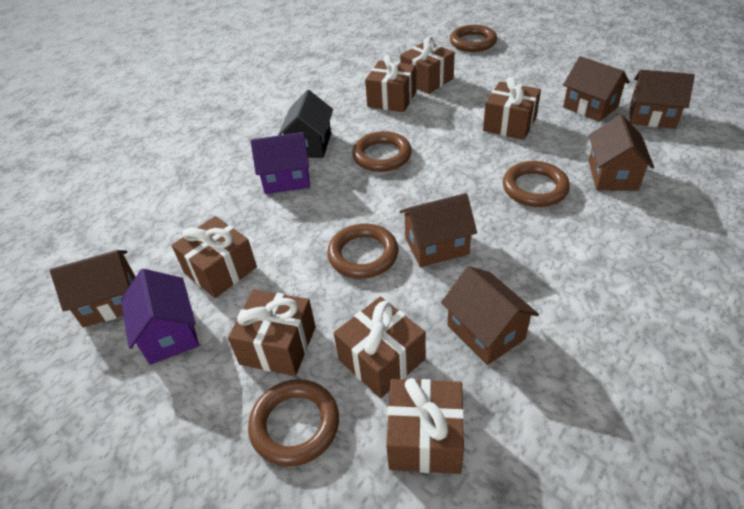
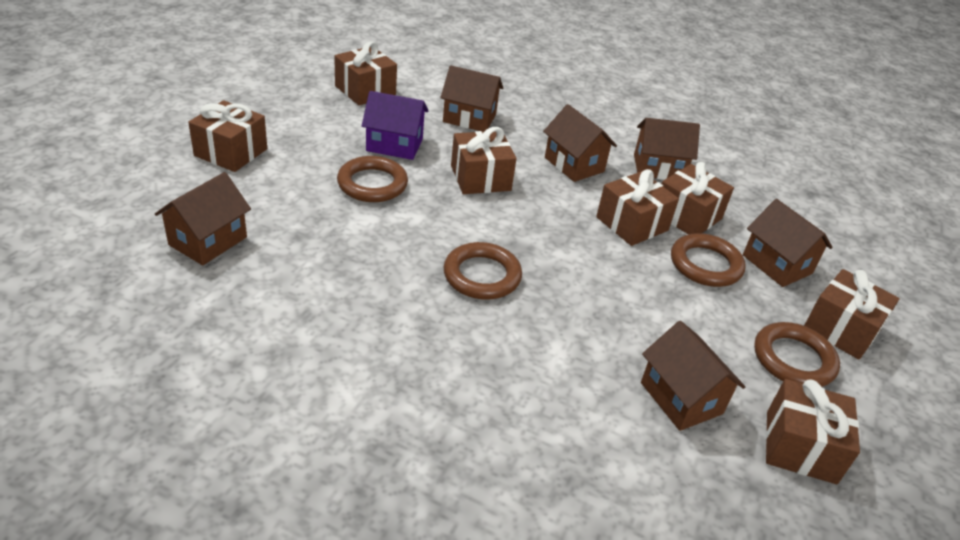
black house: 1 -> 0
brown ring: 5 -> 4
purple house: 2 -> 1

